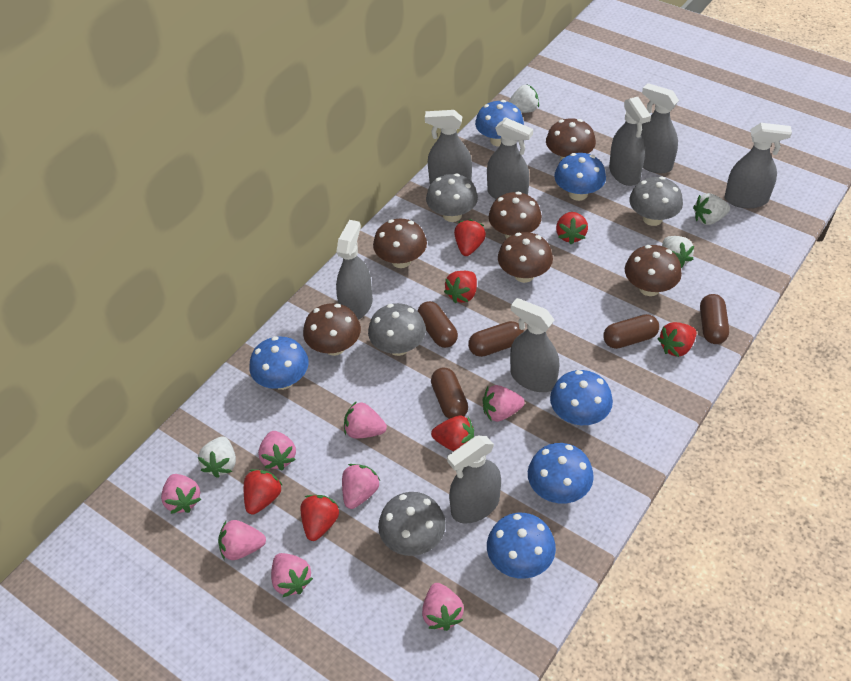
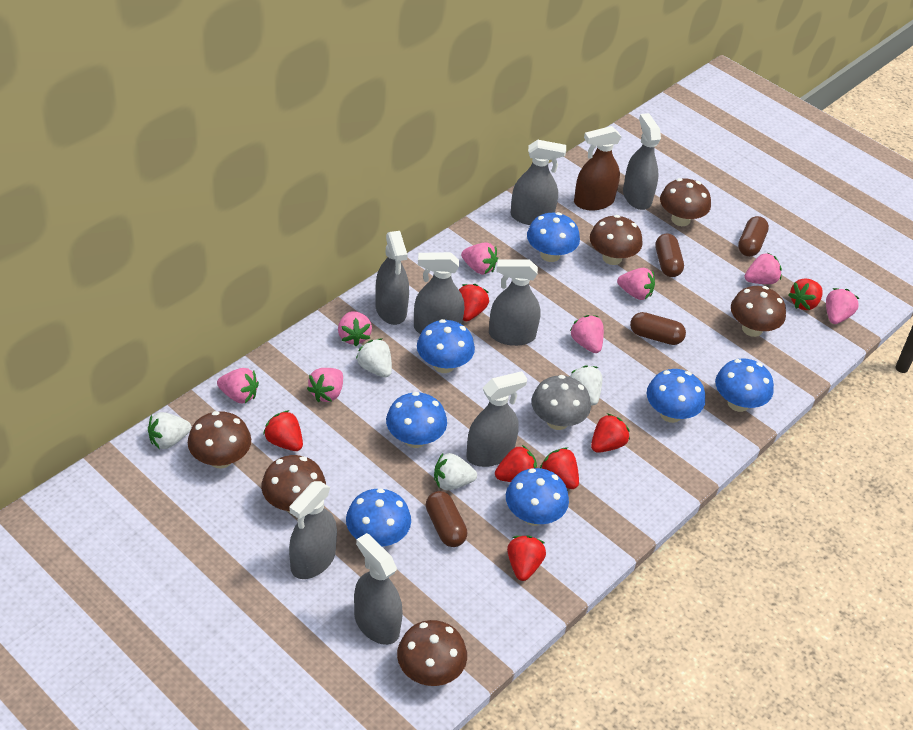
blue mushroom: 6 -> 7
brown capsule: 5 -> 4
brown spray bottle: 0 -> 1
grey mushroom: 4 -> 1

